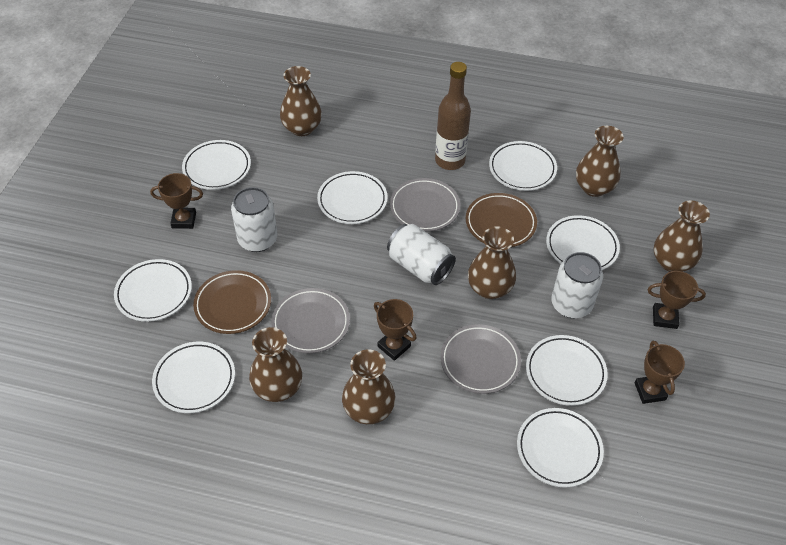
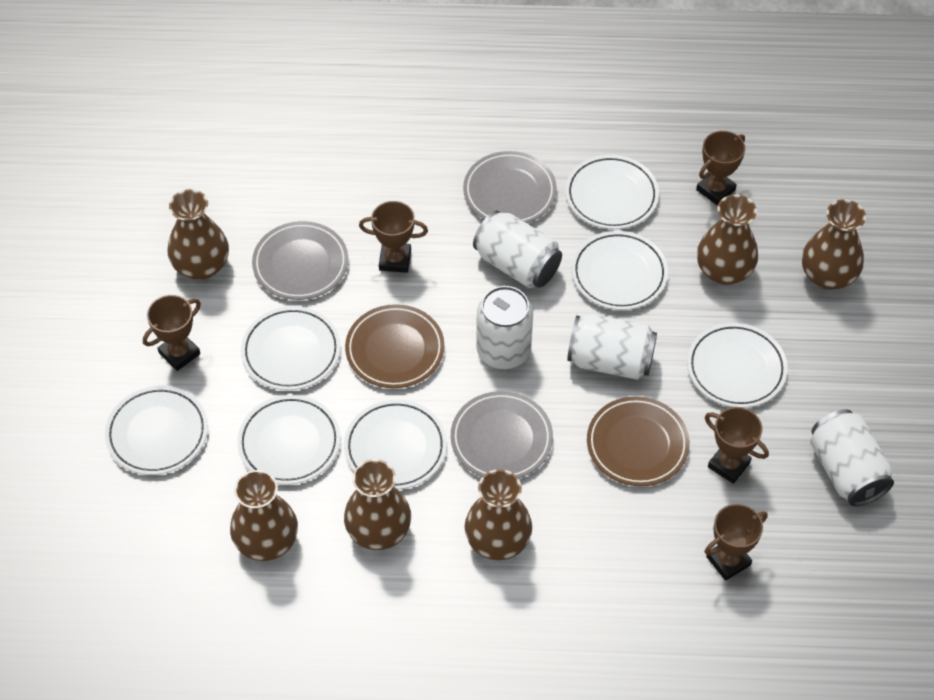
brown bottle: 1 -> 0
brown trophy: 4 -> 5
white can: 3 -> 4
white plate: 8 -> 7

